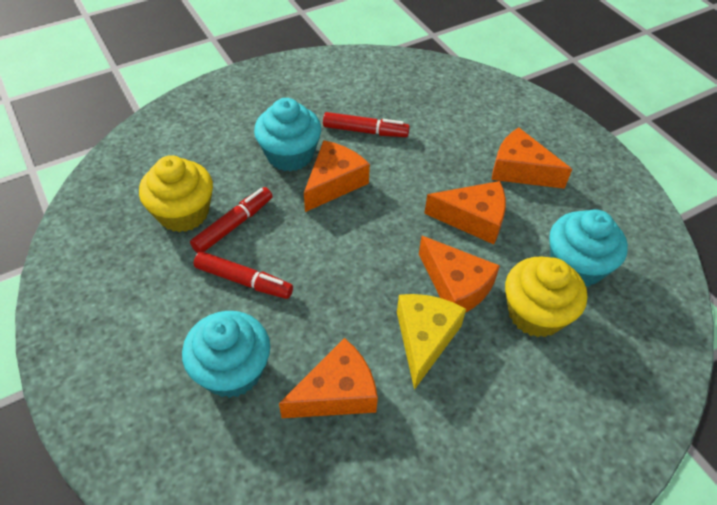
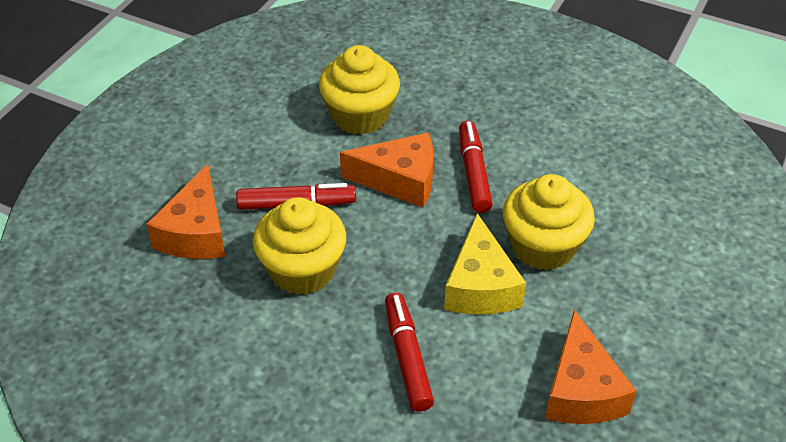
orange cheese: 5 -> 3
turquoise cupcake: 3 -> 0
yellow cupcake: 2 -> 3

